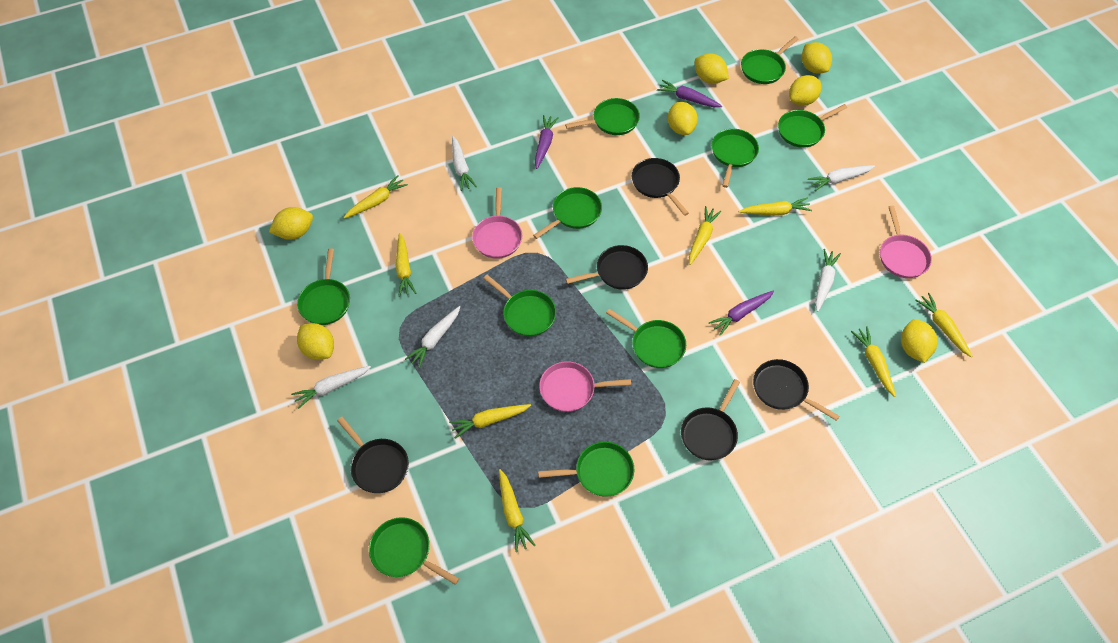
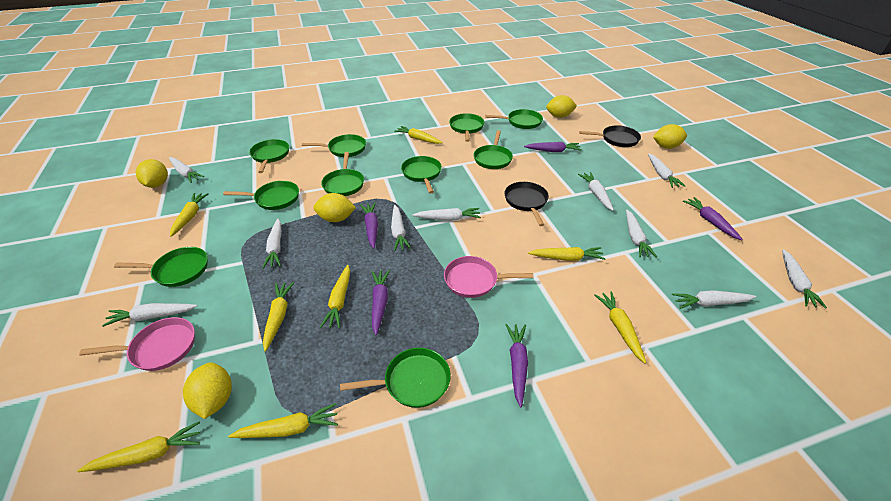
black pan: 5 -> 2
pink pan: 3 -> 2
purple carrot: 3 -> 5
white carrot: 5 -> 10
yellow lemon: 7 -> 5

